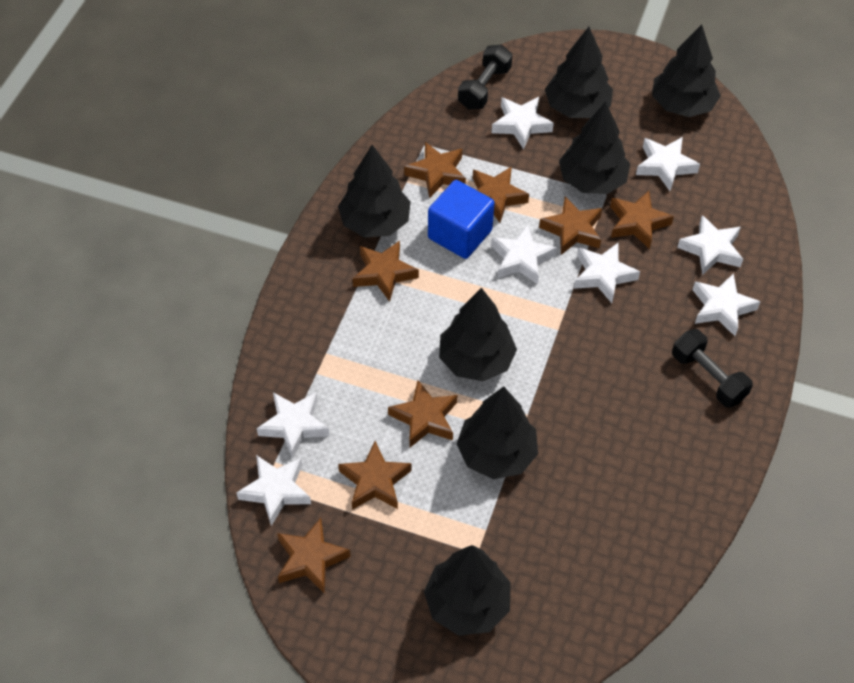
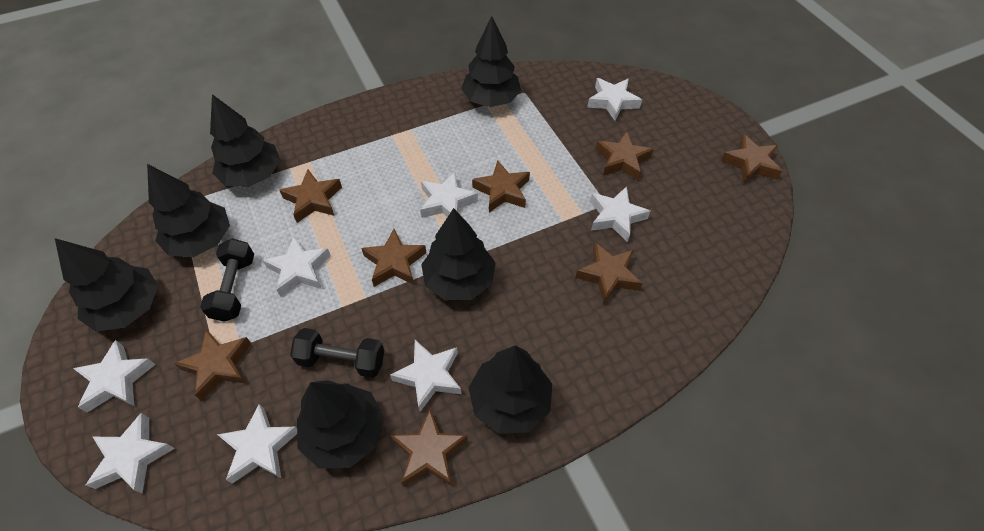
blue cube: 1 -> 0

